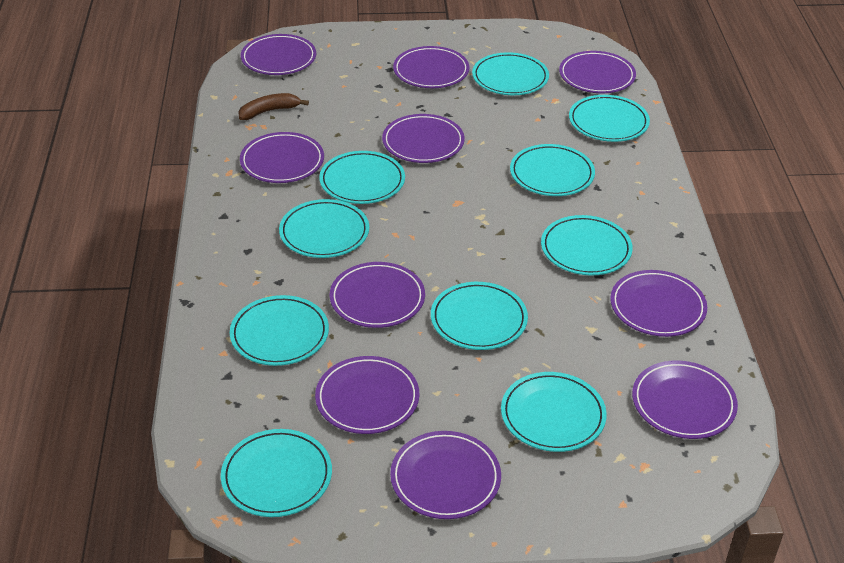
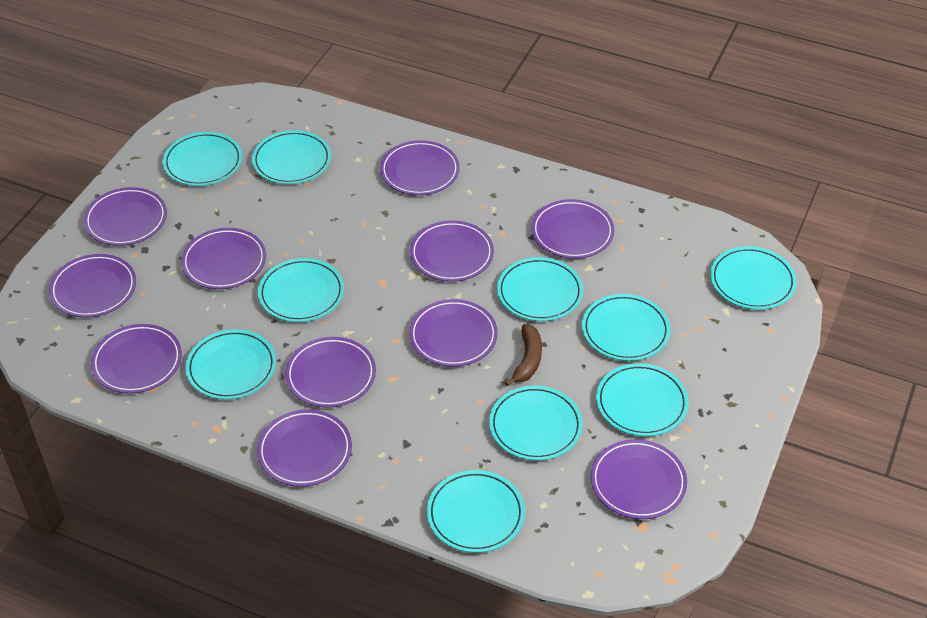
purple plate: 10 -> 11

